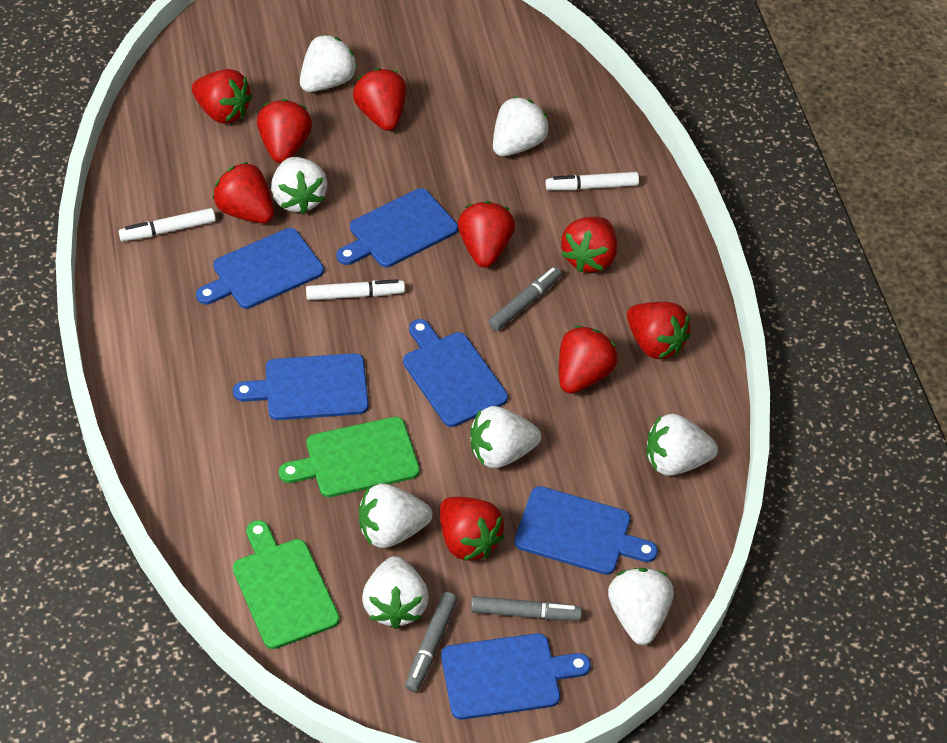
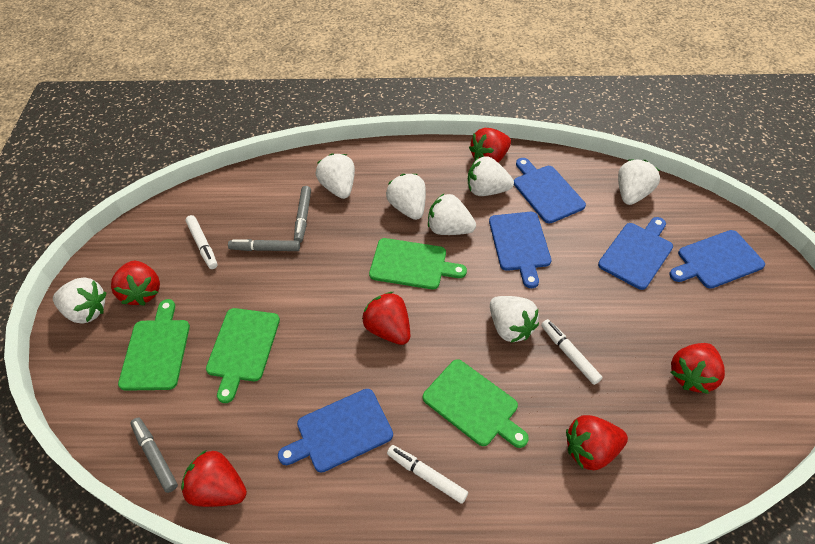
blue cutting board: 6 -> 5
green cutting board: 2 -> 4
red strawberry: 9 -> 6
white strawberry: 8 -> 7

